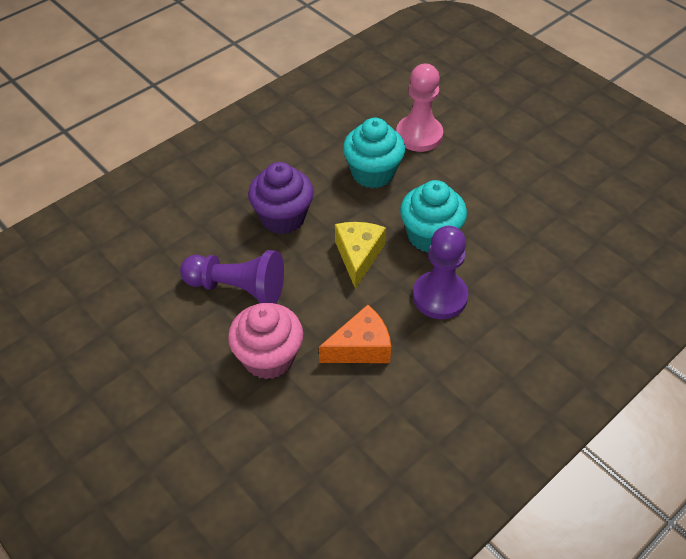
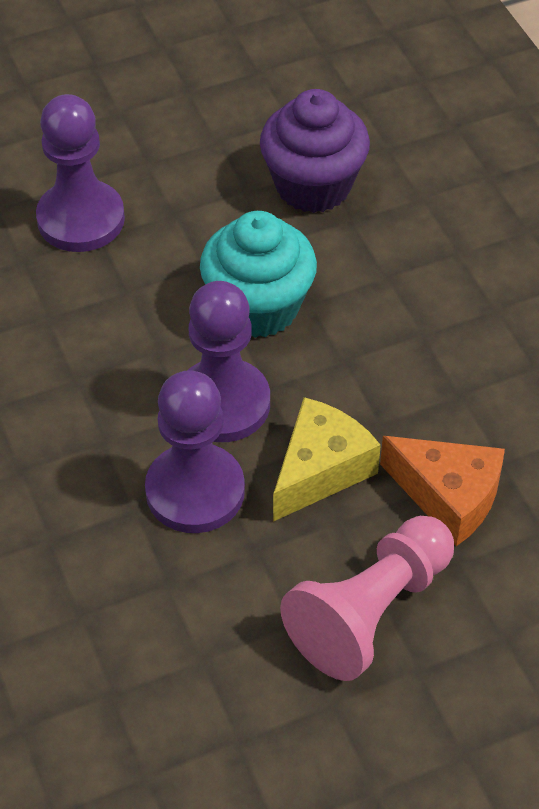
pink cupcake: 1 -> 0
purple pawn: 2 -> 3
turquoise cupcake: 2 -> 1

